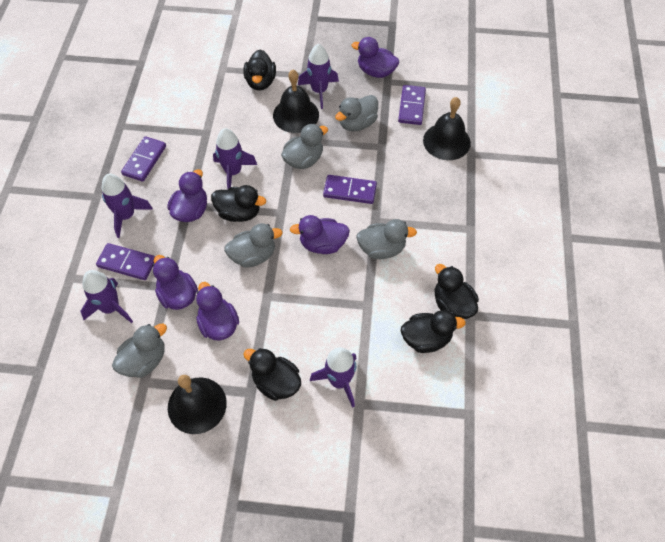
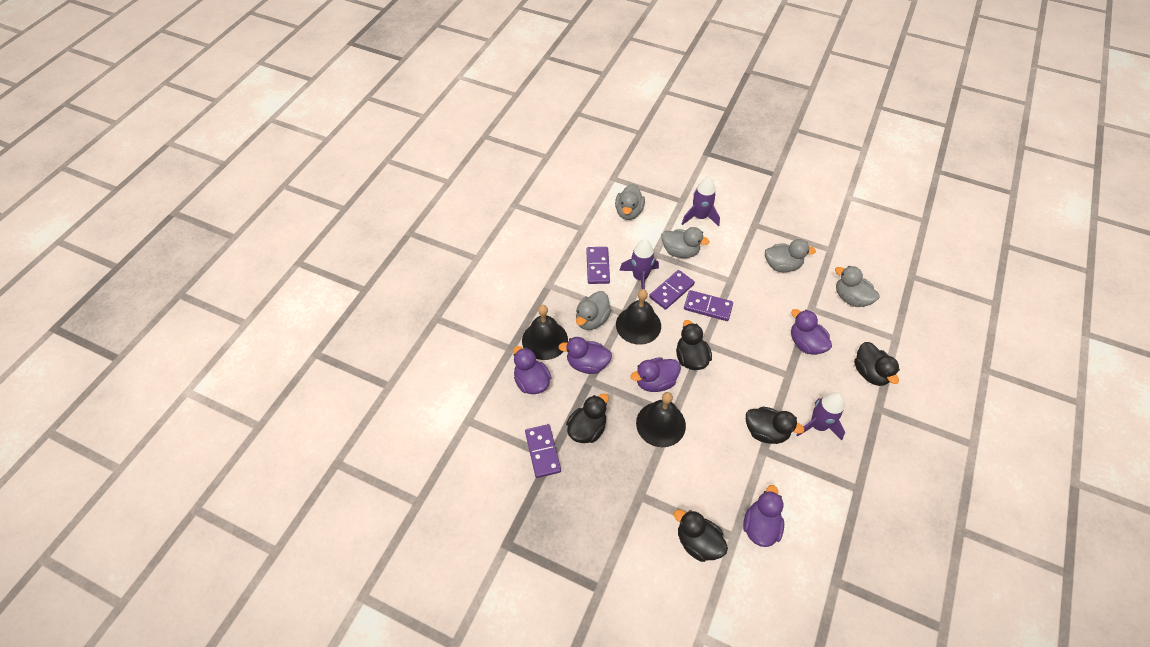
purple rocket: 5 -> 3

